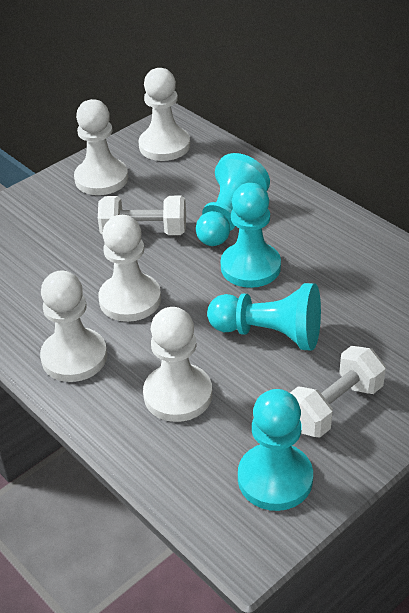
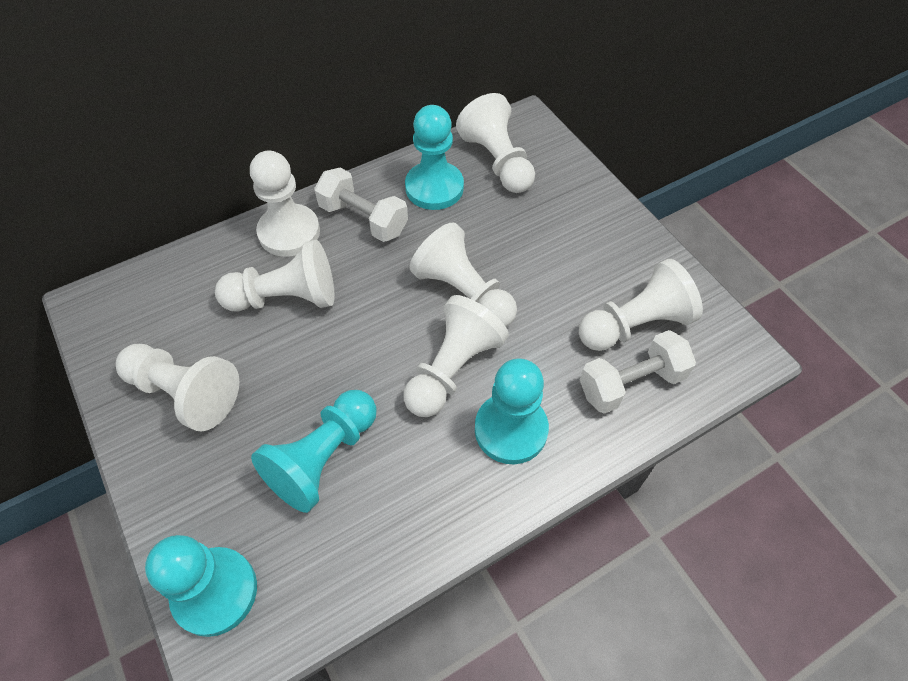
white pawn: 5 -> 7

